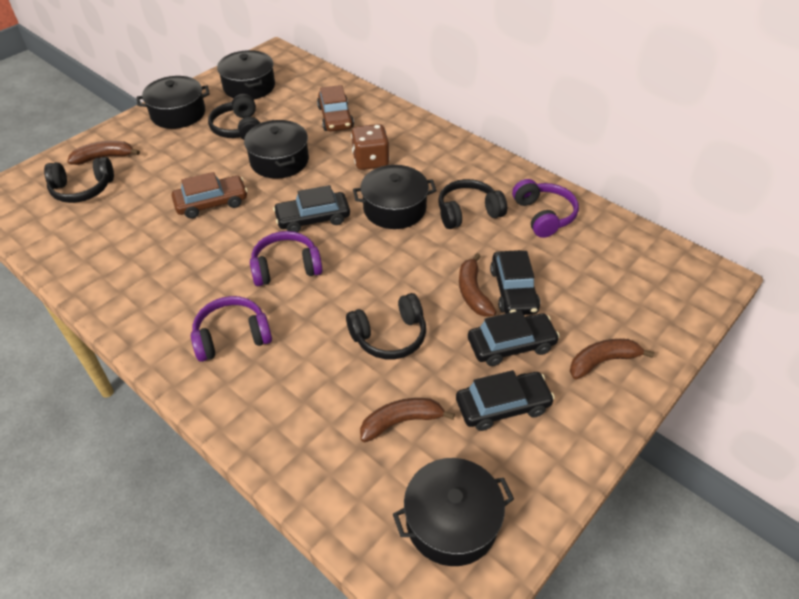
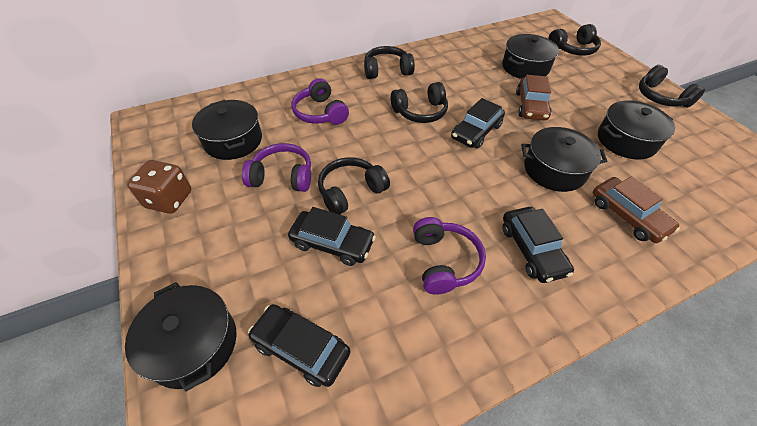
black headphones: 4 -> 5
brown banana: 4 -> 0

